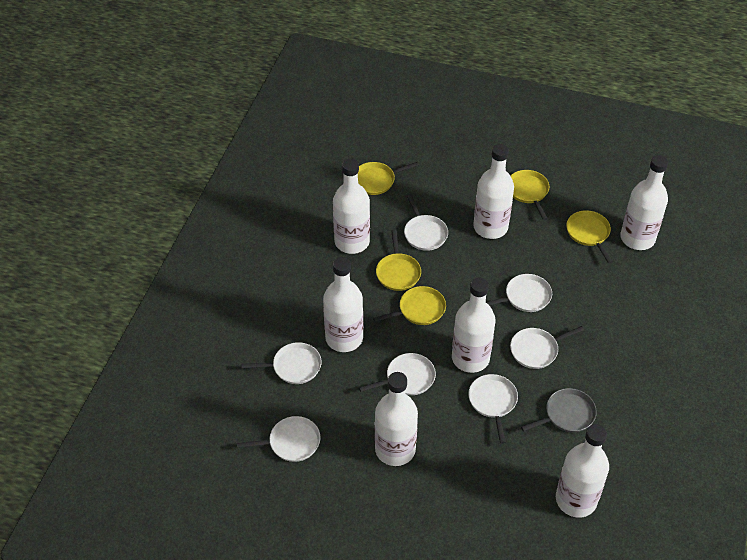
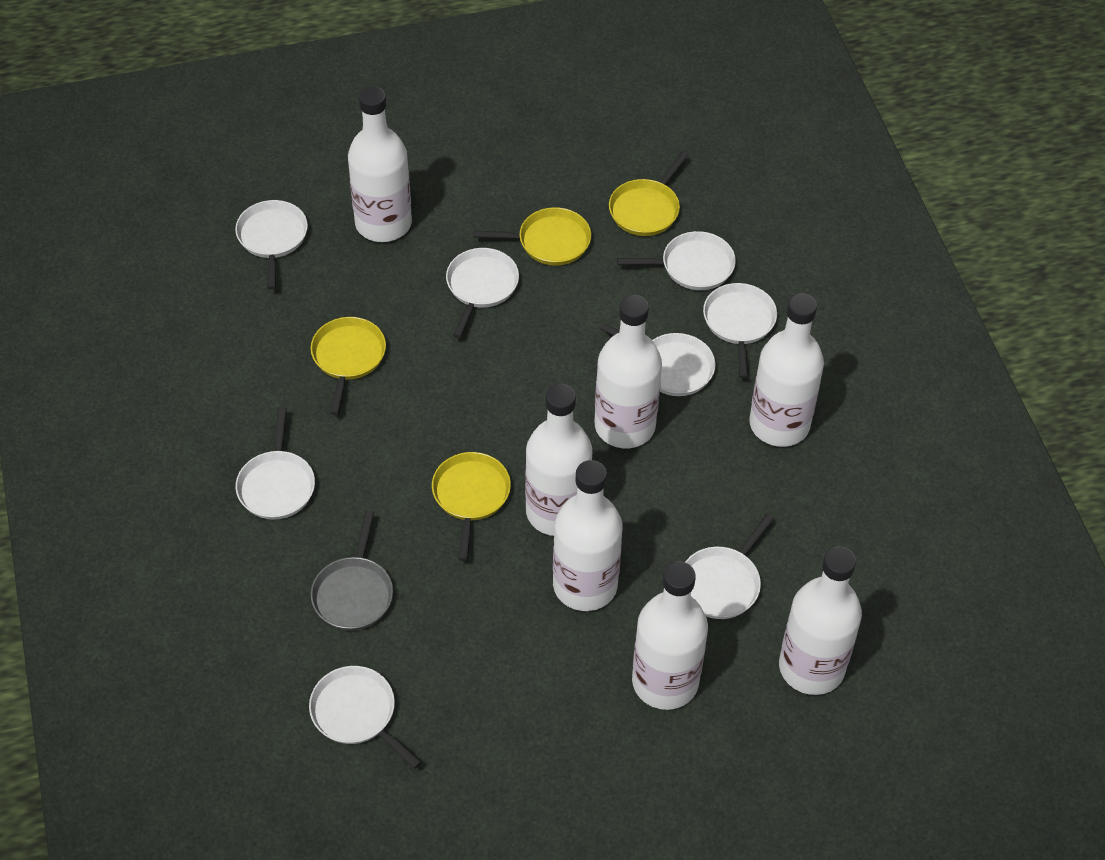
white pan: 7 -> 8
yellow pan: 5 -> 4

